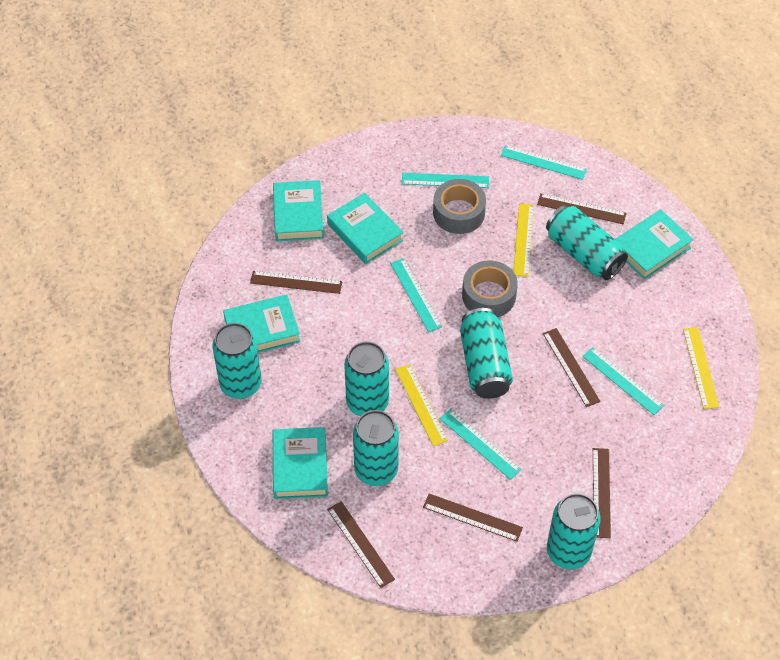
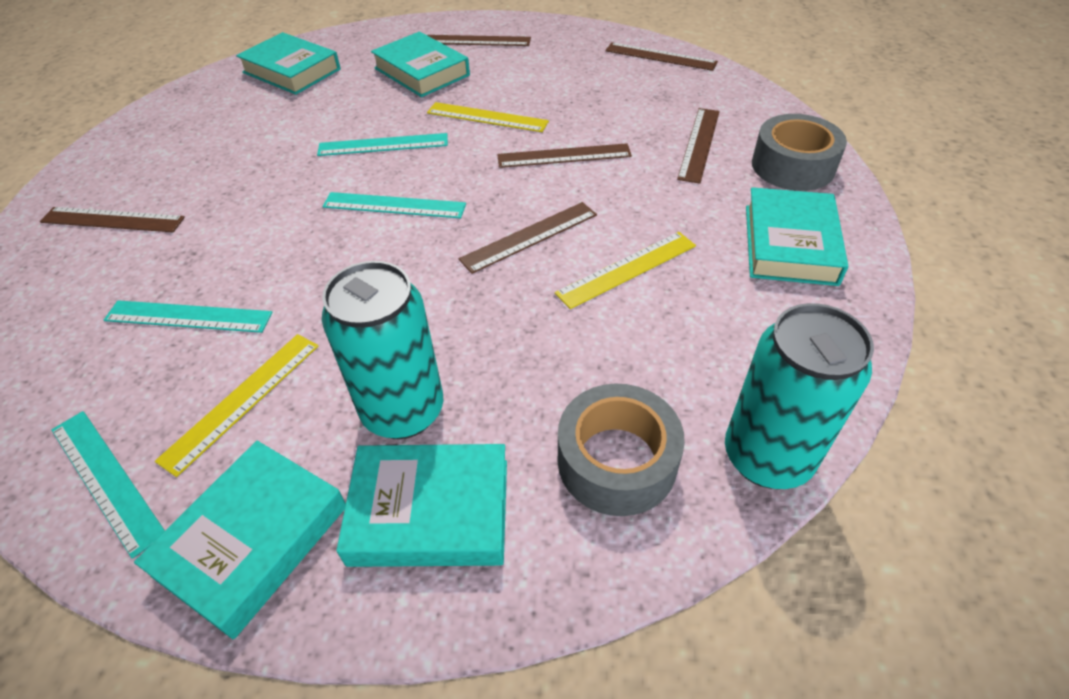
turquoise can: 6 -> 2
turquoise ruler: 5 -> 4

